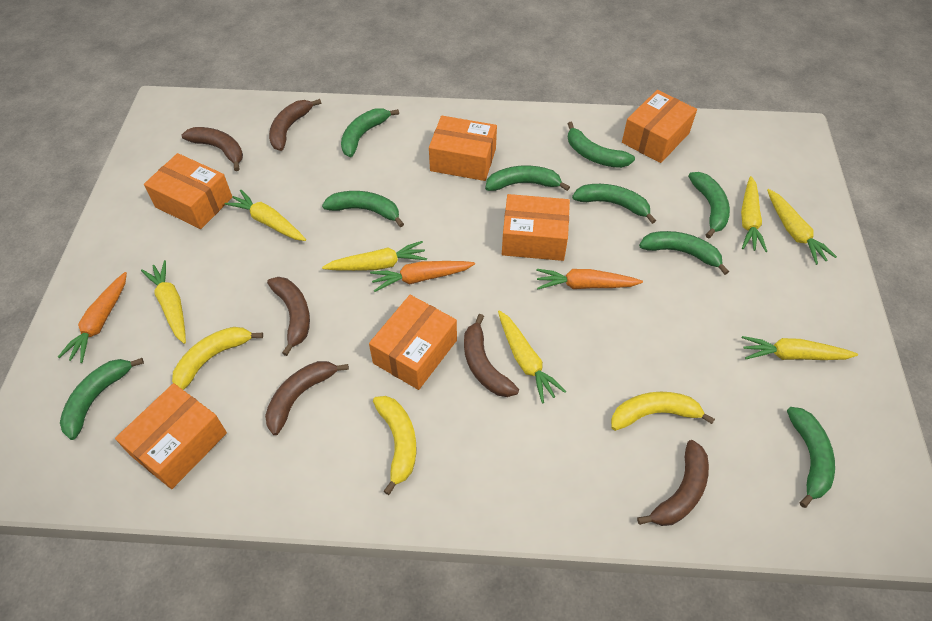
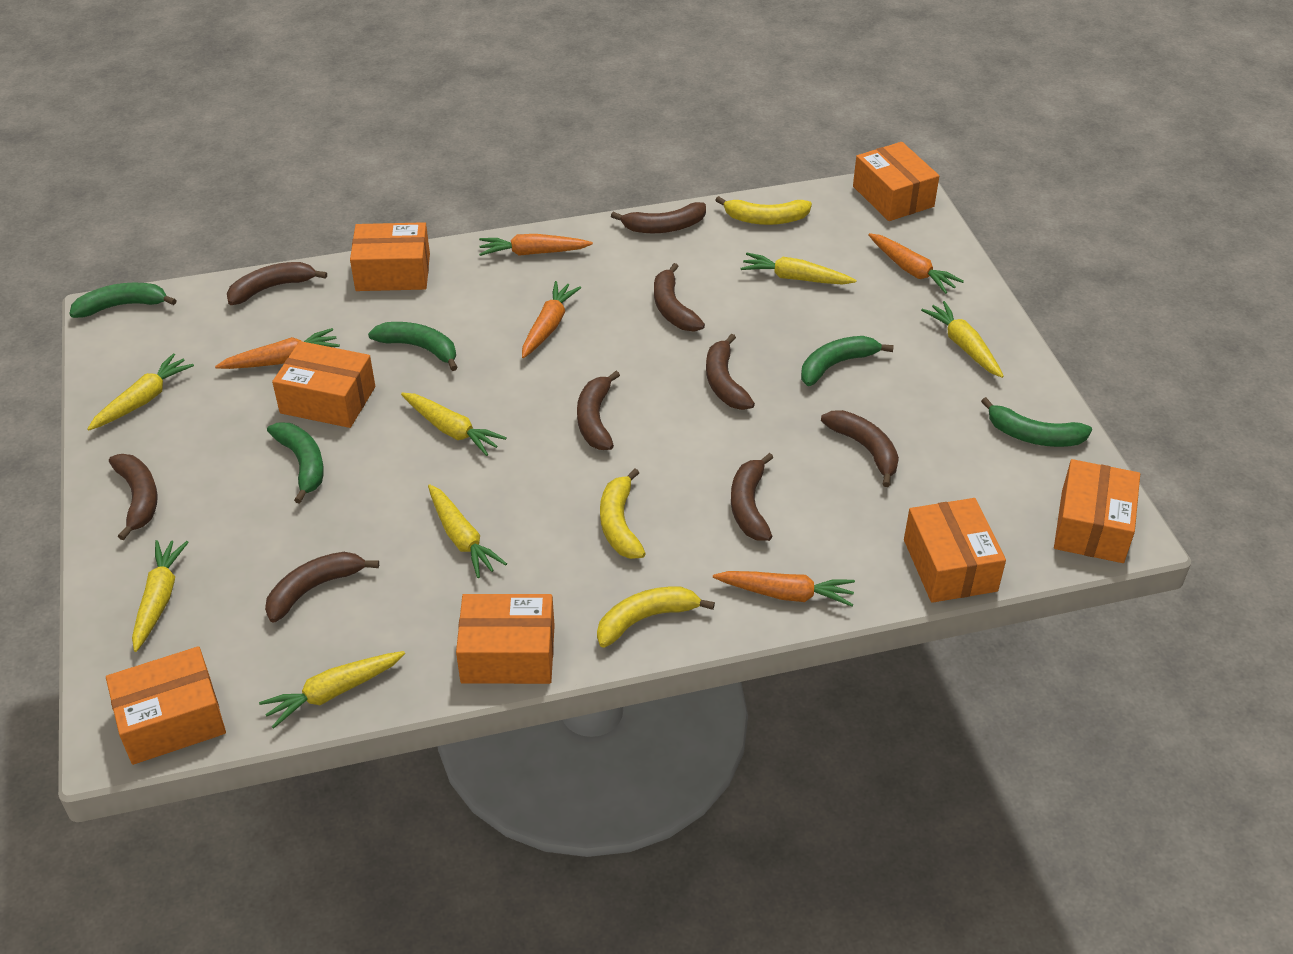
brown banana: 6 -> 9
green banana: 9 -> 5
orange box: 6 -> 7
orange carrot: 3 -> 5

